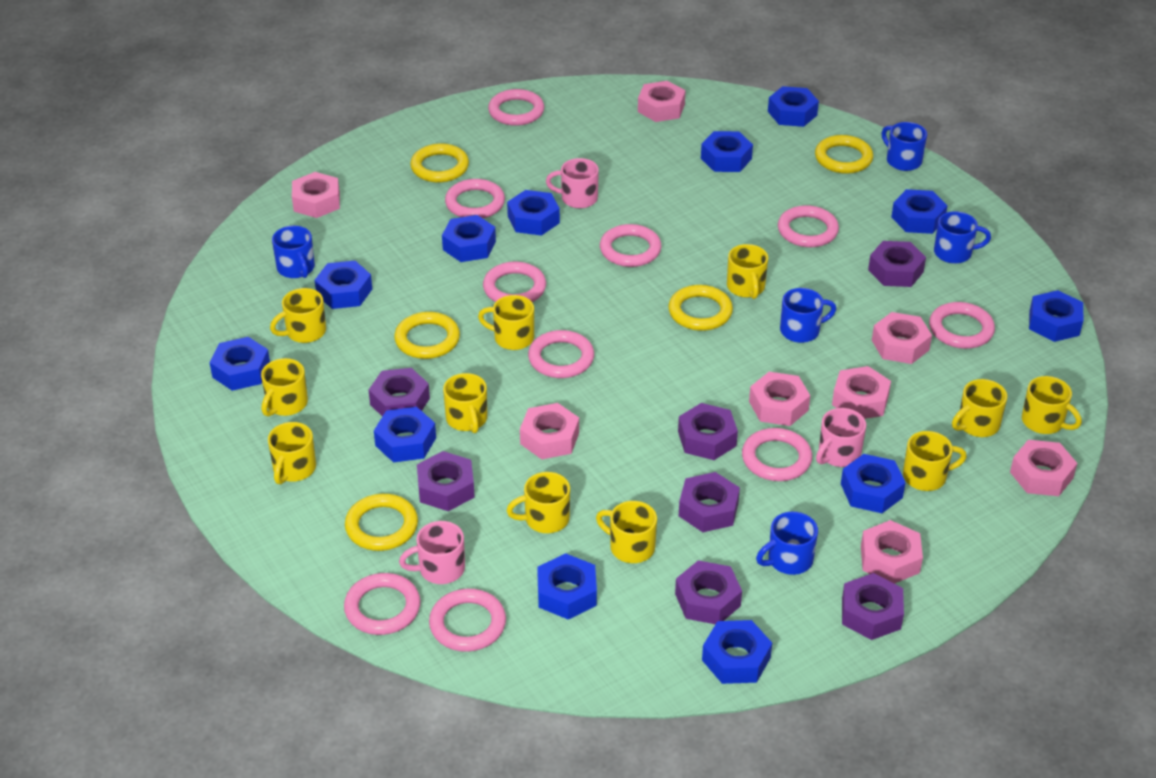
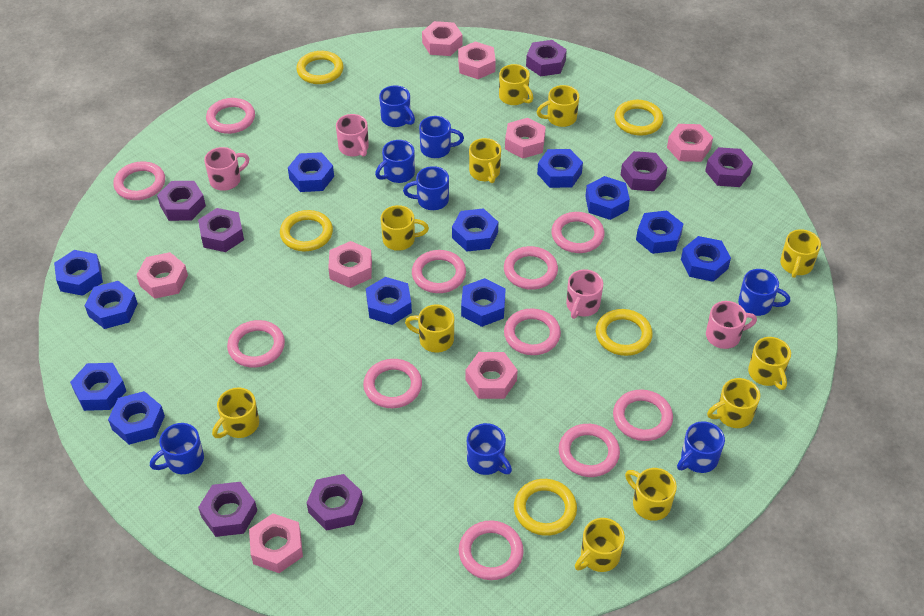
blue mug: 5 -> 8
pink mug: 3 -> 4
pink ring: 10 -> 11

